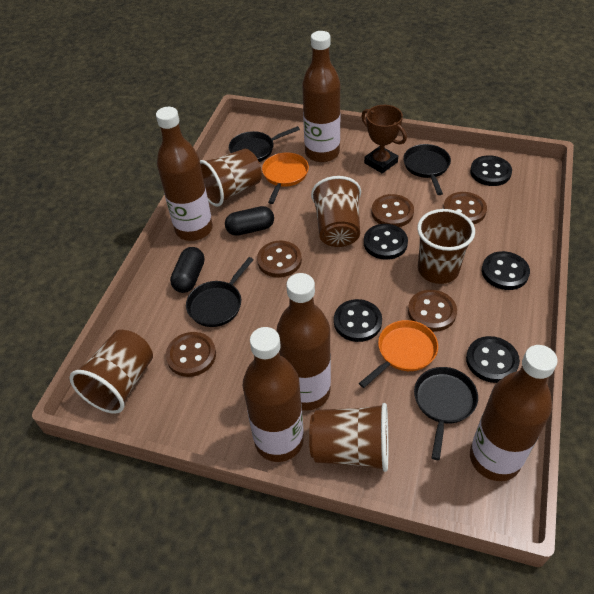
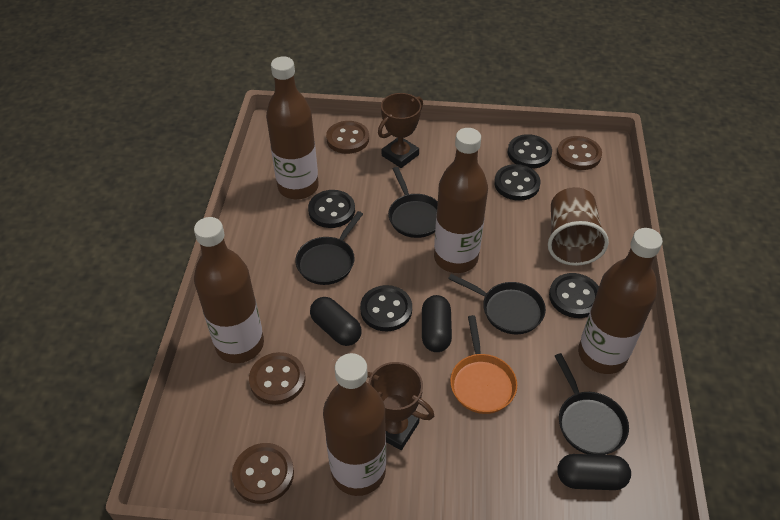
black capsule: 2 -> 3
brown button: 5 -> 4
brown cup: 5 -> 1
brown trophy: 1 -> 2
orange pan: 2 -> 1

